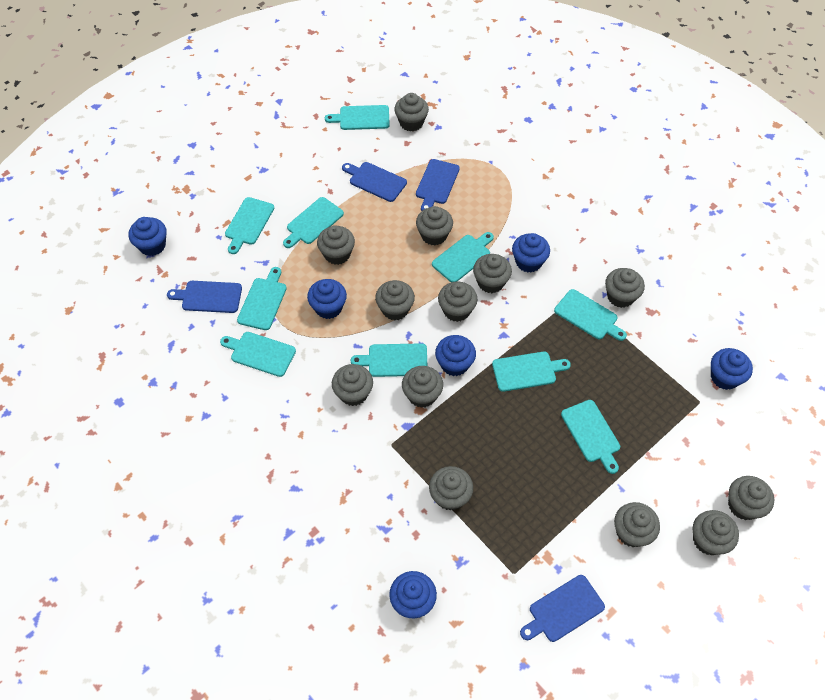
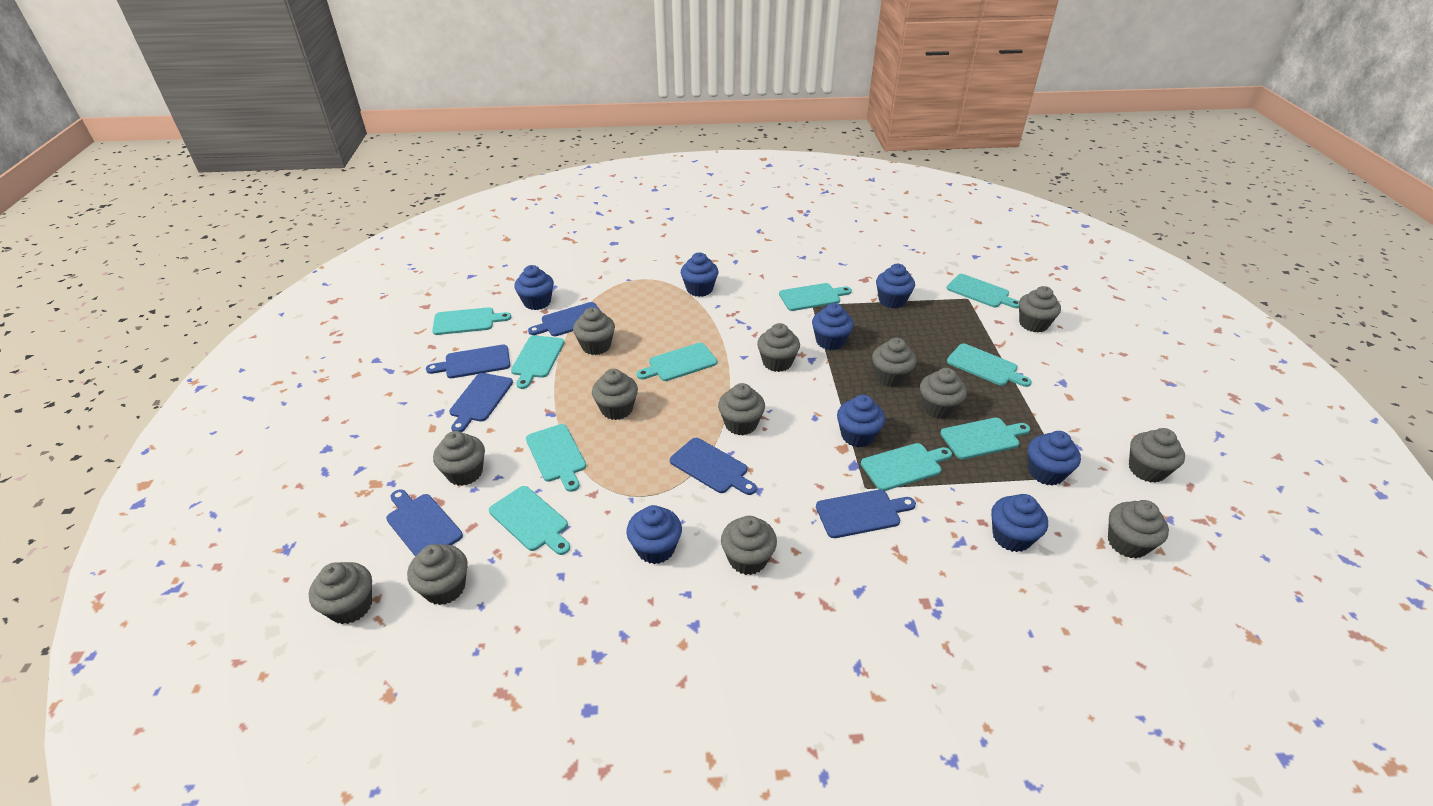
blue cupcake: 6 -> 8
blue cutting board: 4 -> 6

